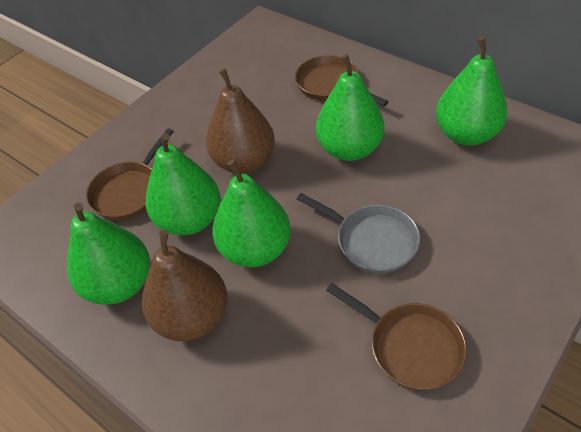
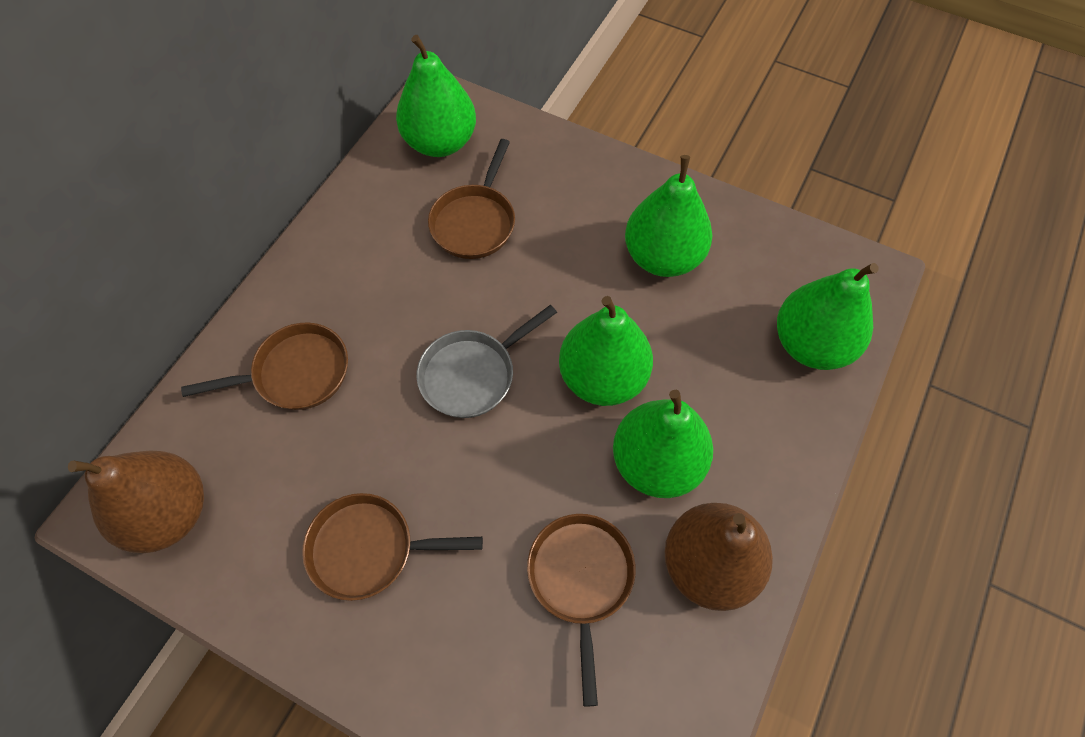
brown pan: 3 -> 4

